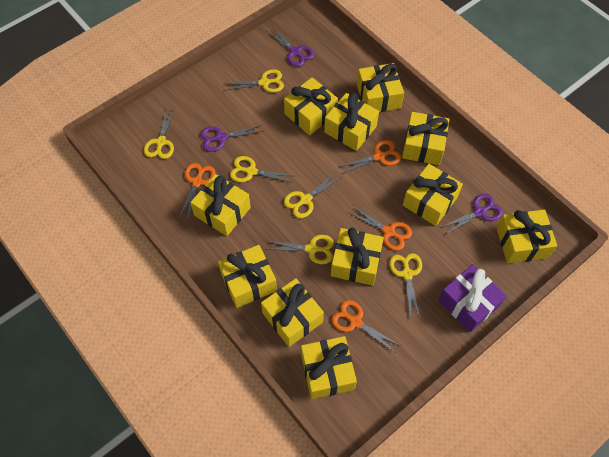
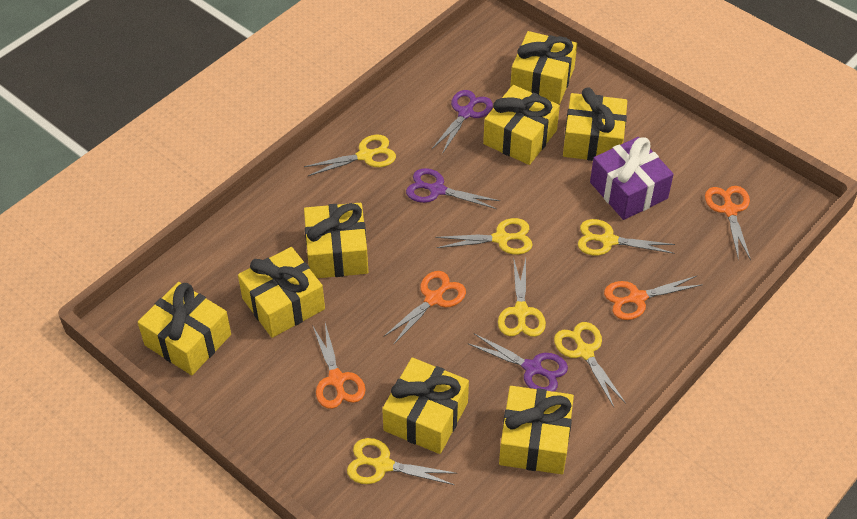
yellow gift: 11 -> 8

